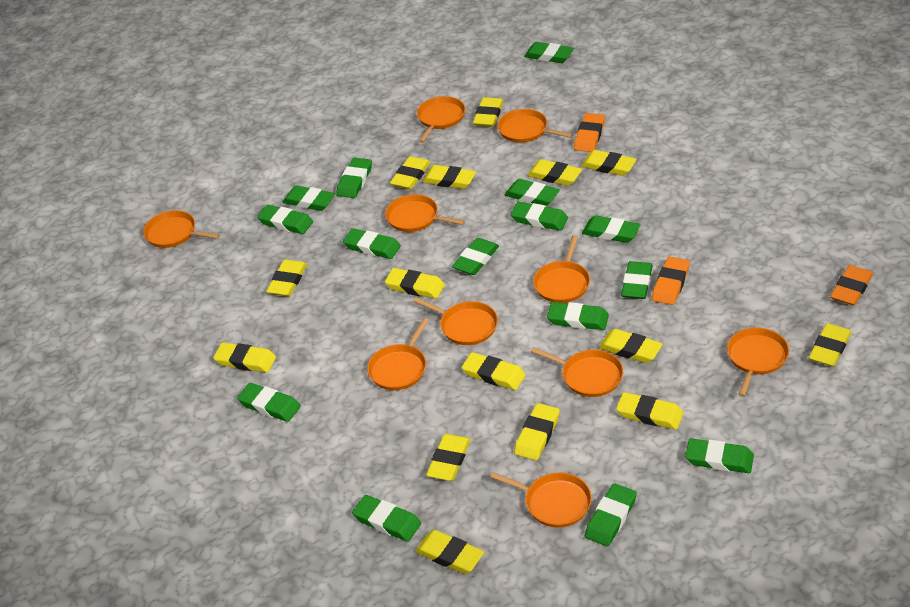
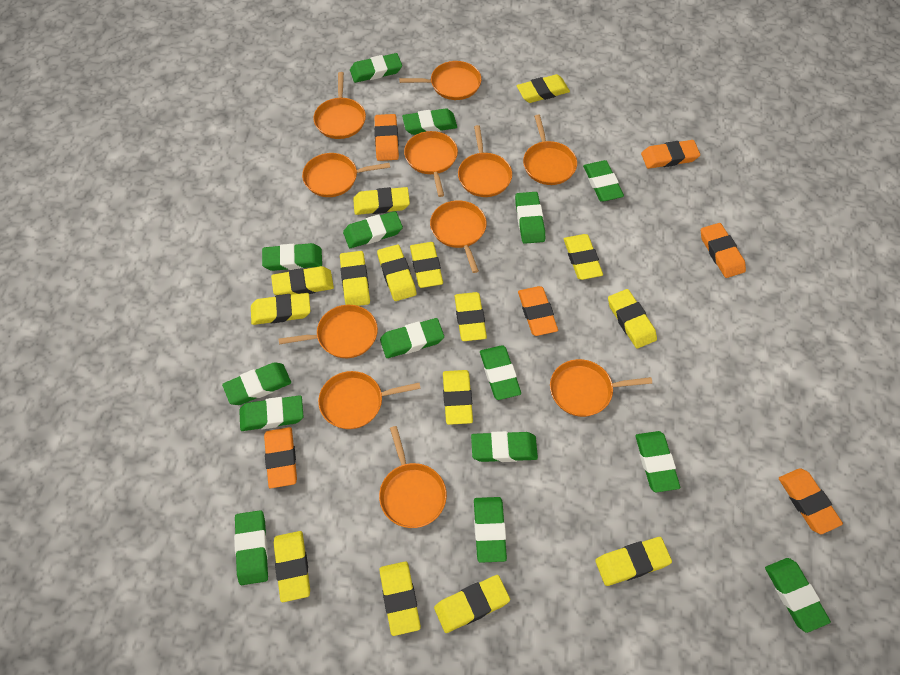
orange eraser: 3 -> 6
orange pan: 10 -> 11

